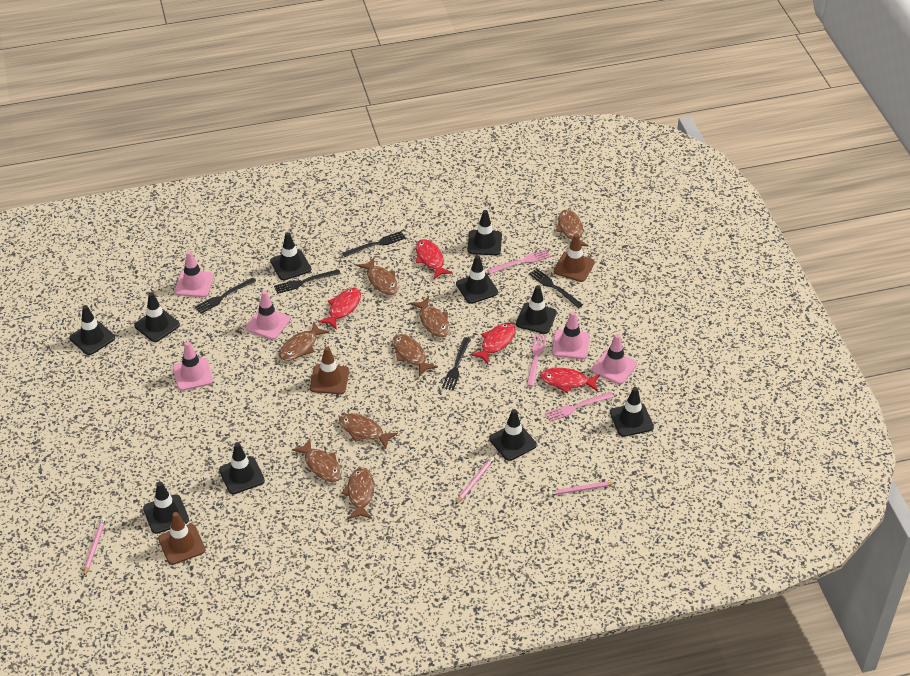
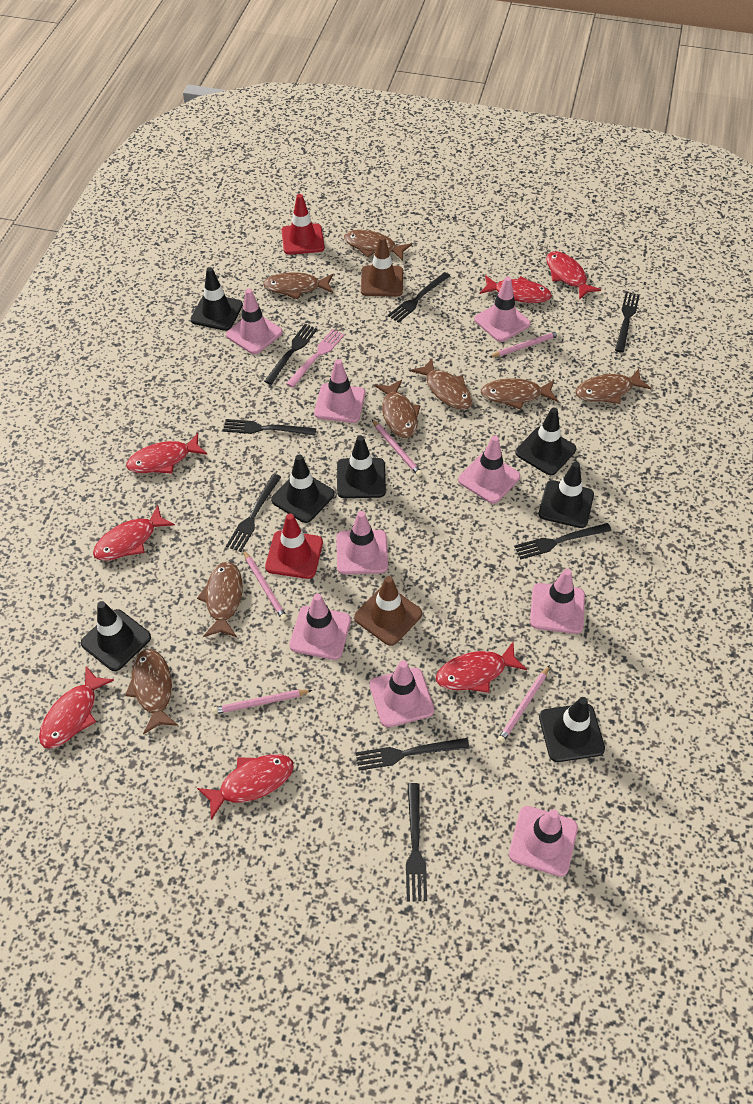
black fork: 5 -> 8
black traffic cone: 10 -> 7
brown traffic cone: 3 -> 2
pink fork: 3 -> 1
pink pencil: 3 -> 5
pink traffic cone: 5 -> 9
red fish: 4 -> 7
red traffic cone: 0 -> 2

